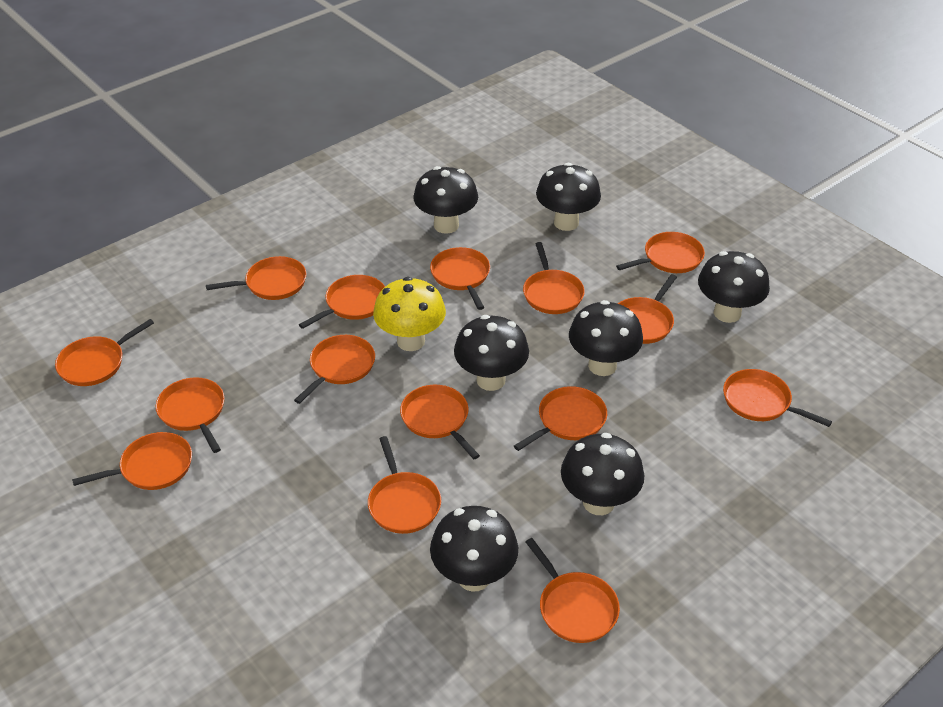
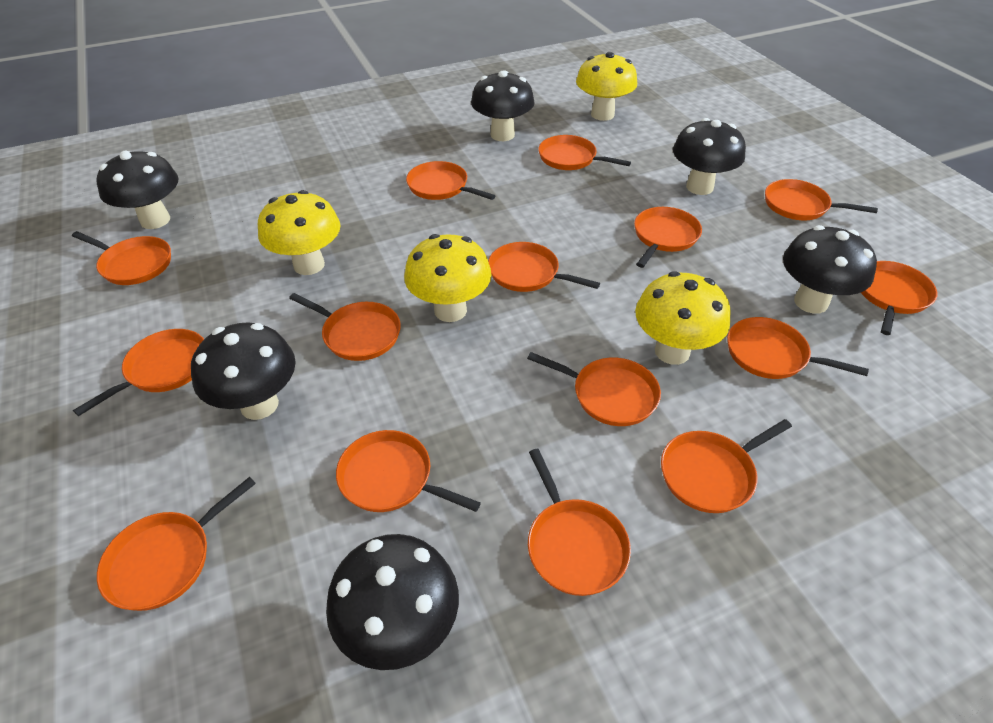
black mushroom: 7 -> 6
yellow mushroom: 1 -> 4

